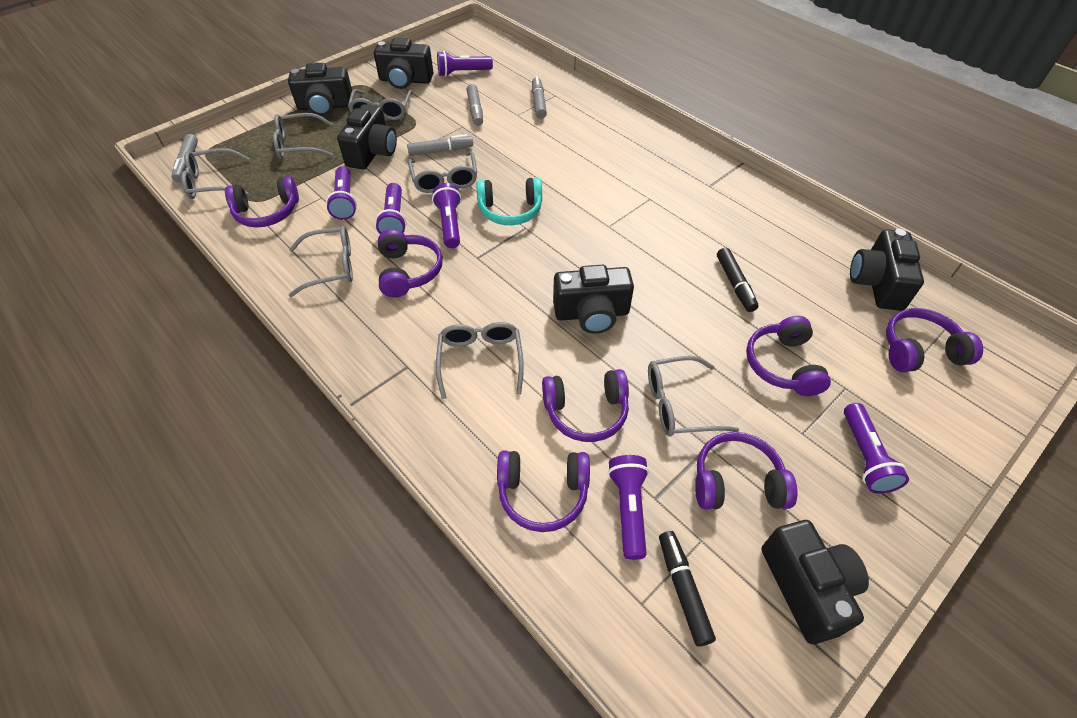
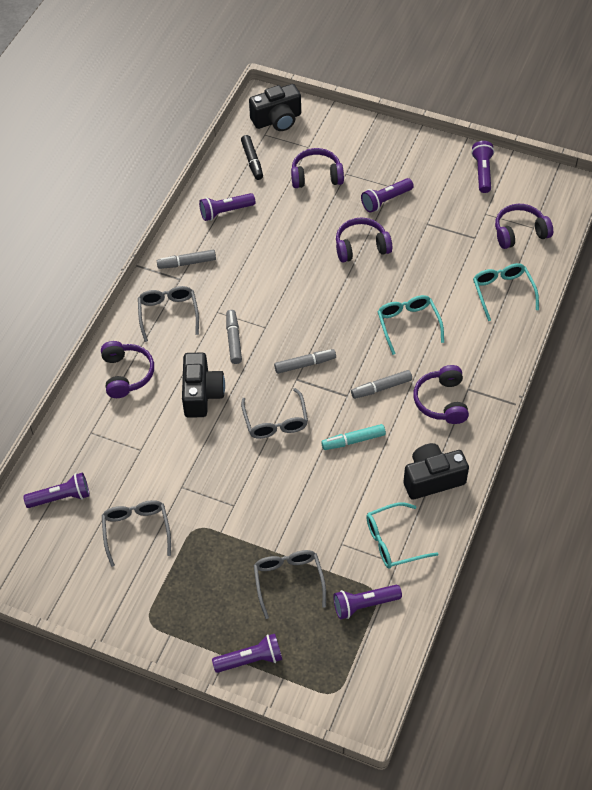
black camera: 6 -> 3
black marker: 2 -> 1
grey glasses: 7 -> 4
purple headphones: 7 -> 5
turquoise glasses: 0 -> 3
turquoise headphones: 1 -> 0
turquoise marker: 0 -> 1

